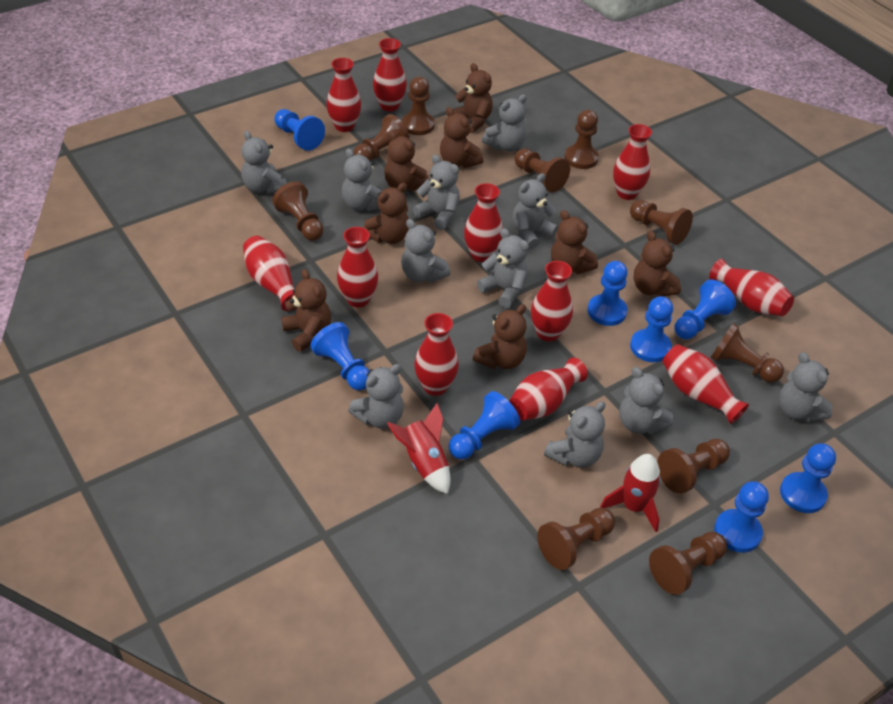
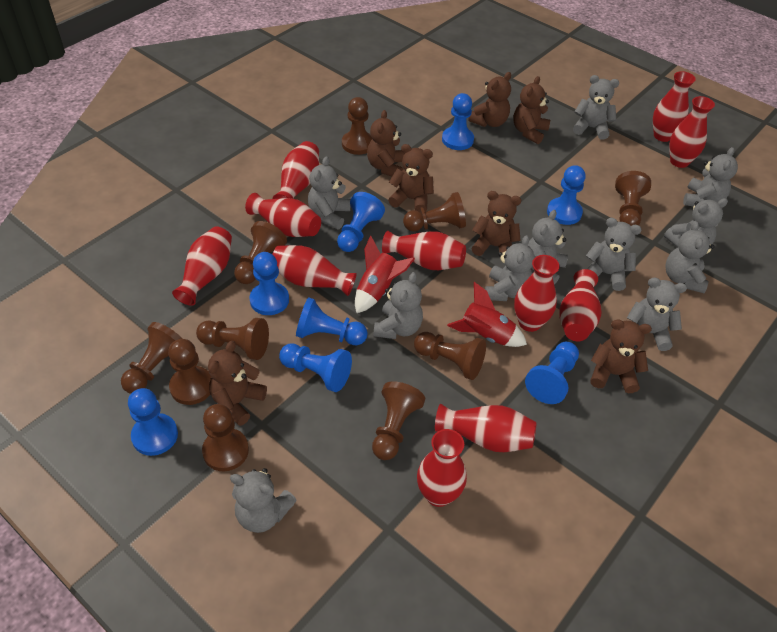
brown teddy bear: 8 -> 7

